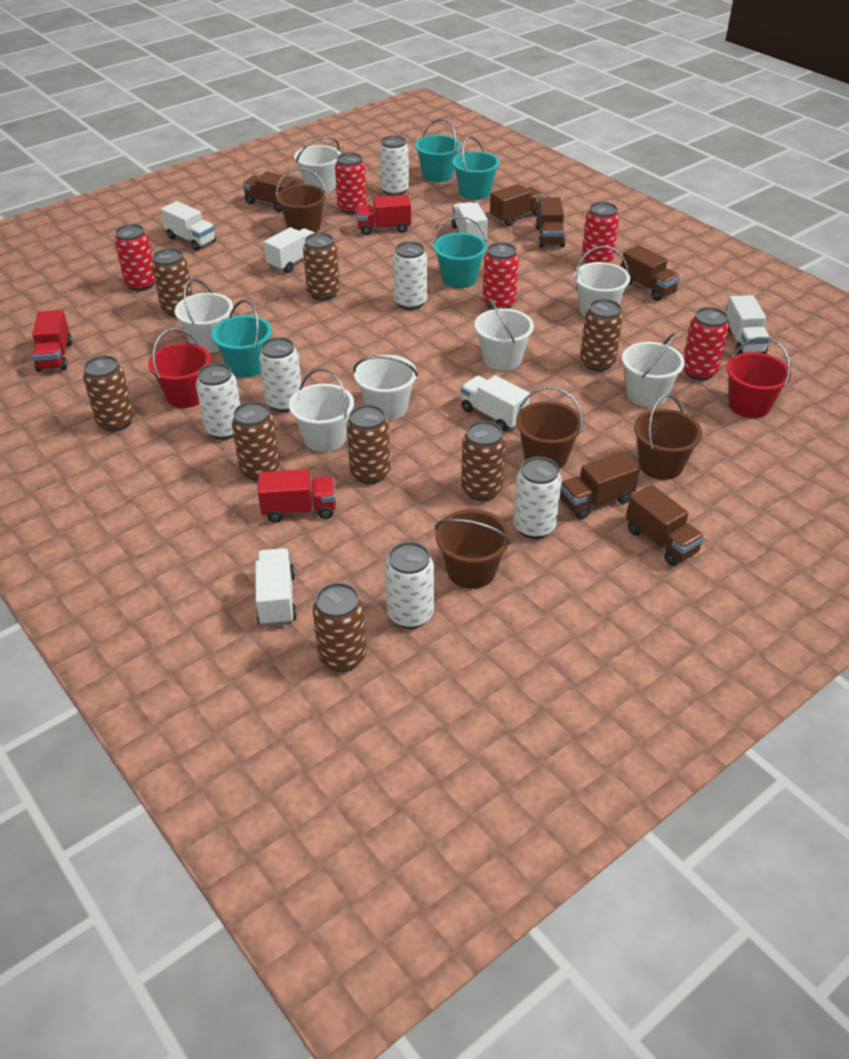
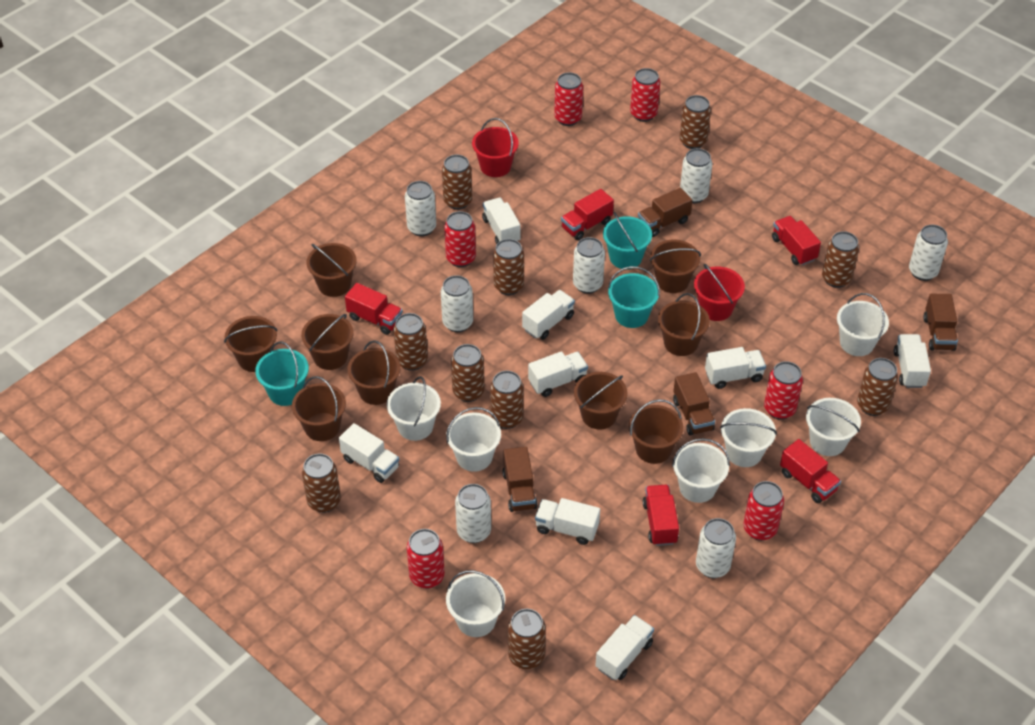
brown bucket: 4 -> 9
brown can: 8 -> 10
brown truck: 6 -> 4
red can: 5 -> 6
red truck: 3 -> 5
turquoise bucket: 4 -> 3
white can: 6 -> 7
white truck: 6 -> 8

